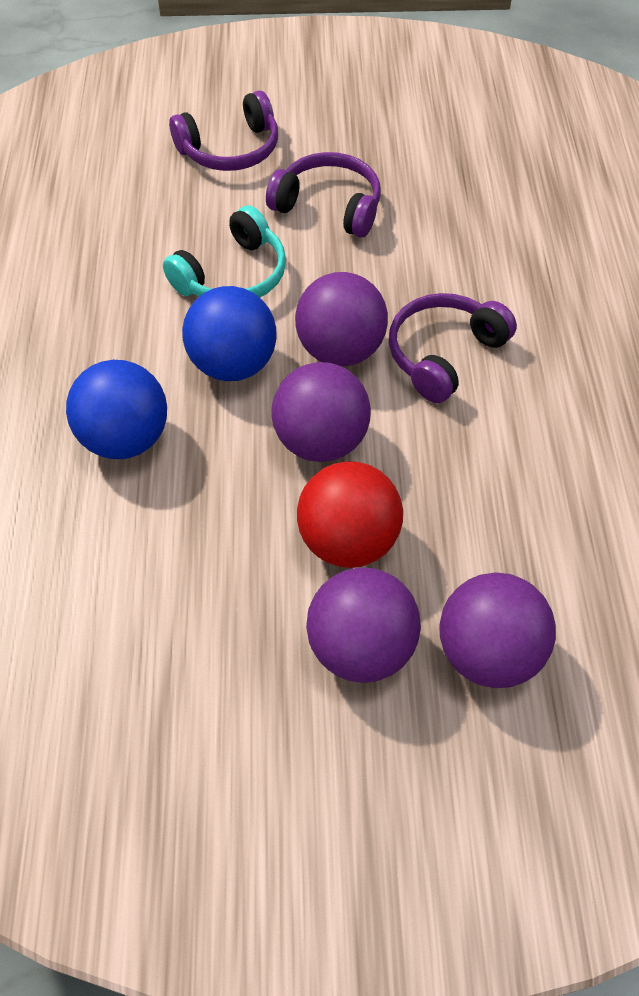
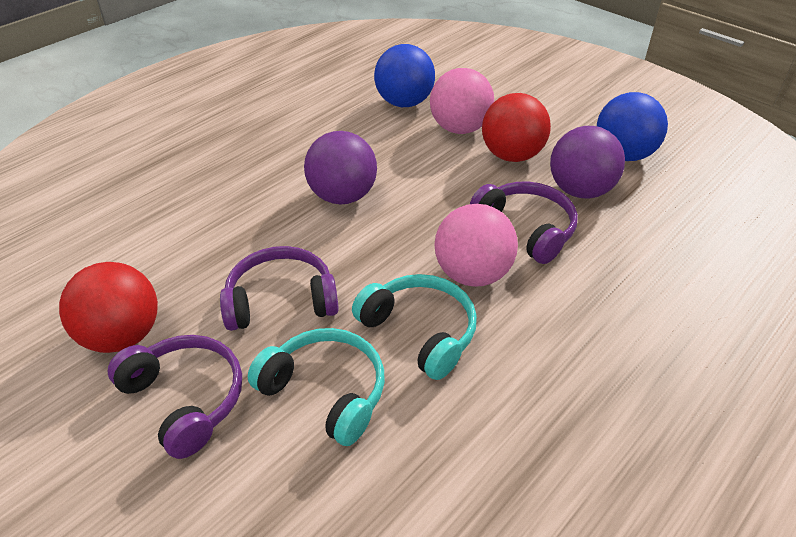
pink ball: 0 -> 2
purple ball: 4 -> 2
red ball: 1 -> 2
turquoise headphones: 1 -> 2

